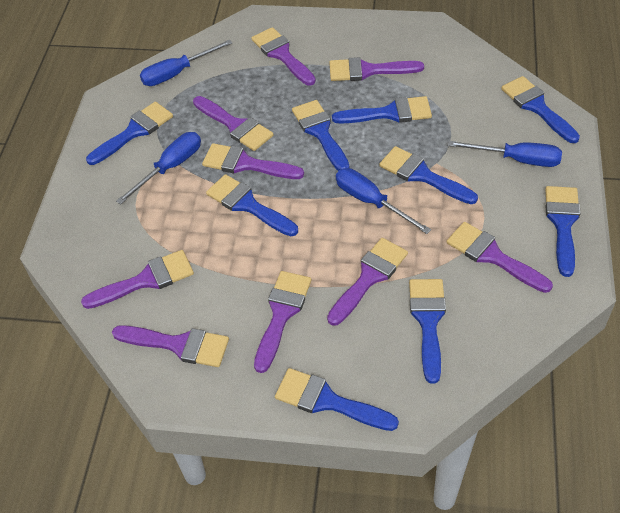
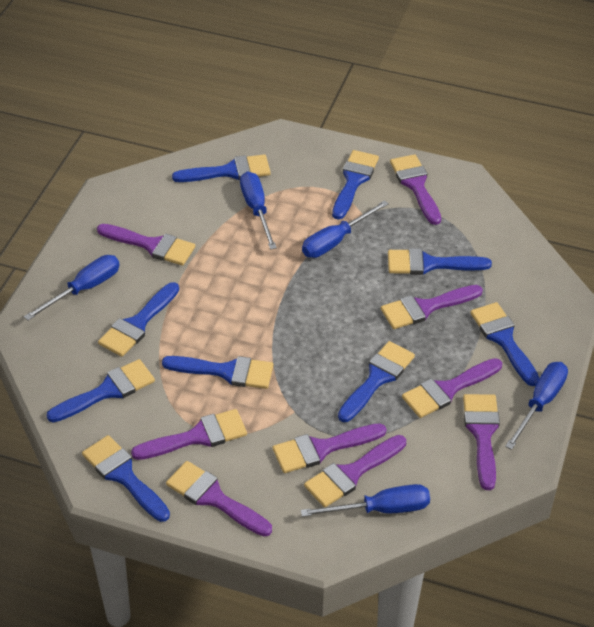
blue screwdriver: 4 -> 5

